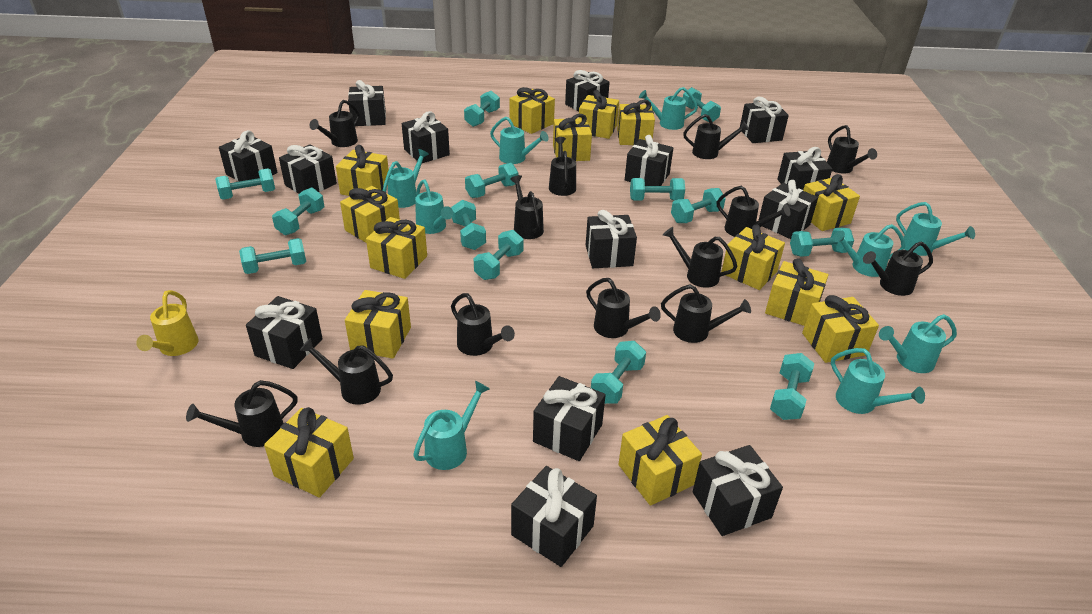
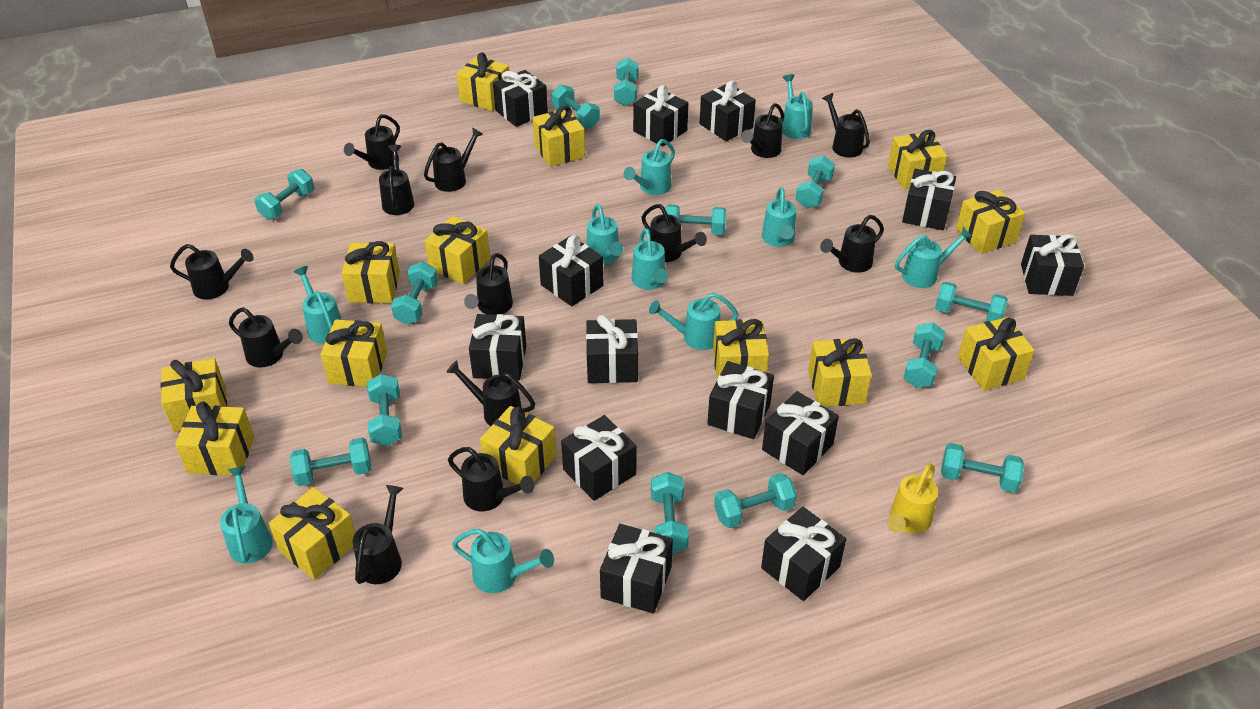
black gift: 14 -> 13
turquoise watering can: 9 -> 10

